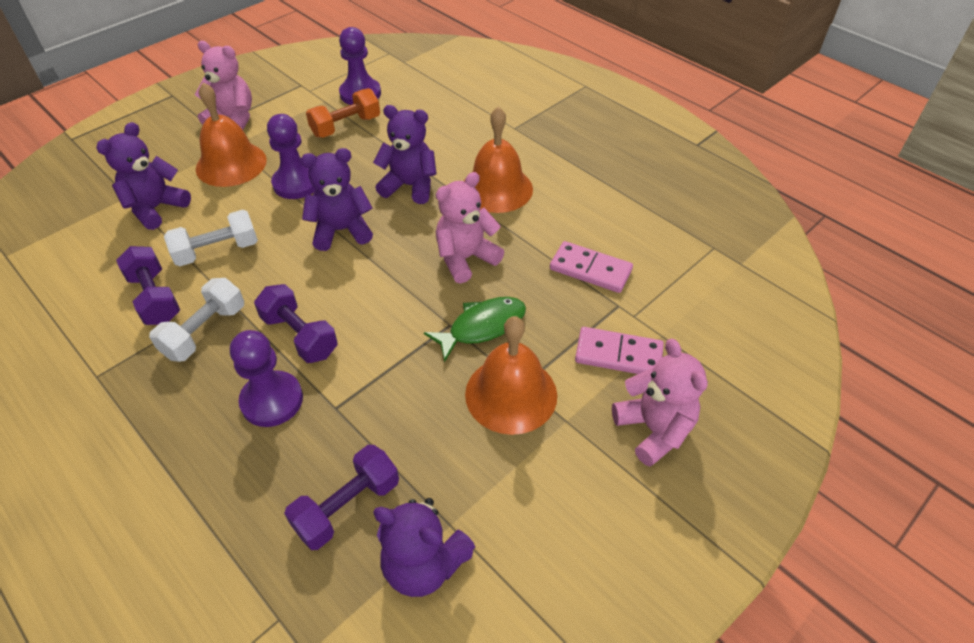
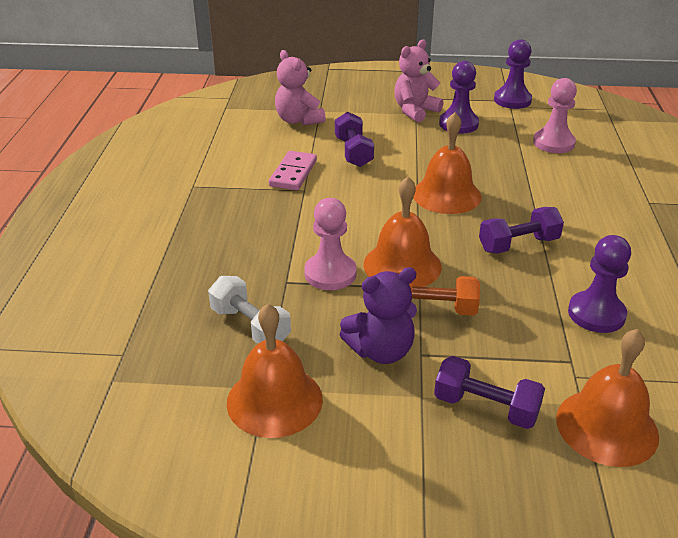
green fish: 1 -> 0
orange bell: 3 -> 4
pink domino: 2 -> 1
pink pawn: 0 -> 2
pink teddy bear: 3 -> 2
purple teddy bear: 4 -> 1
white dumbbell: 2 -> 1

